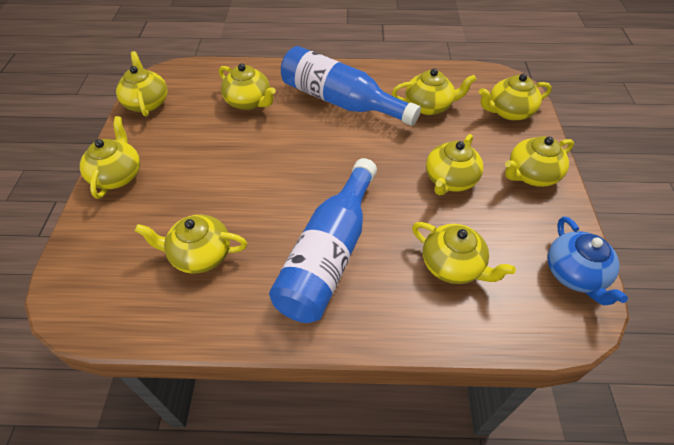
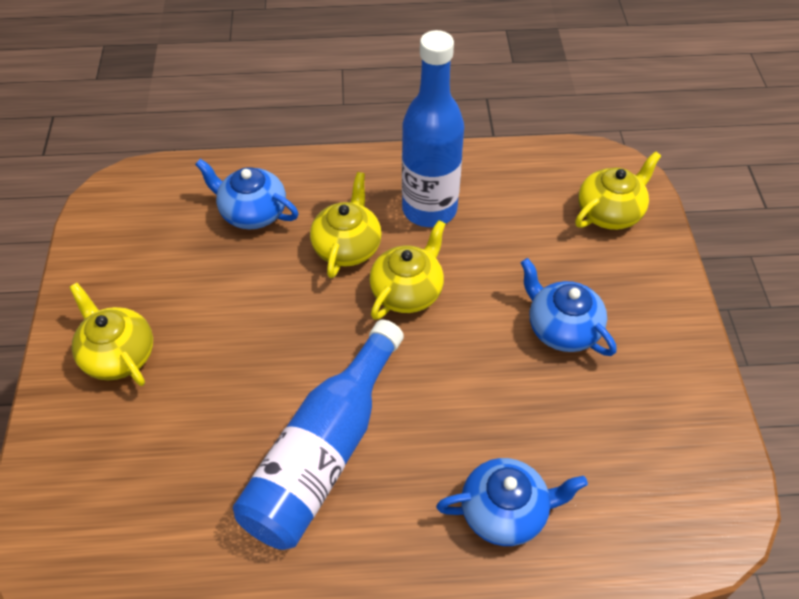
blue teapot: 1 -> 3
yellow teapot: 9 -> 4

